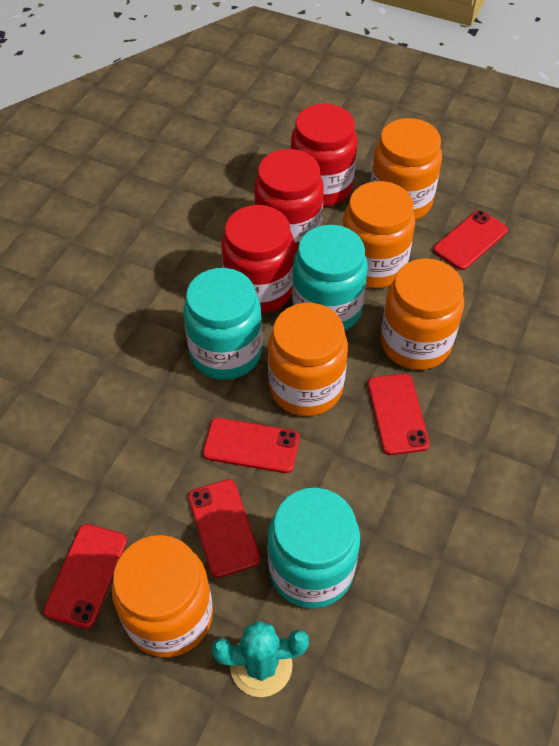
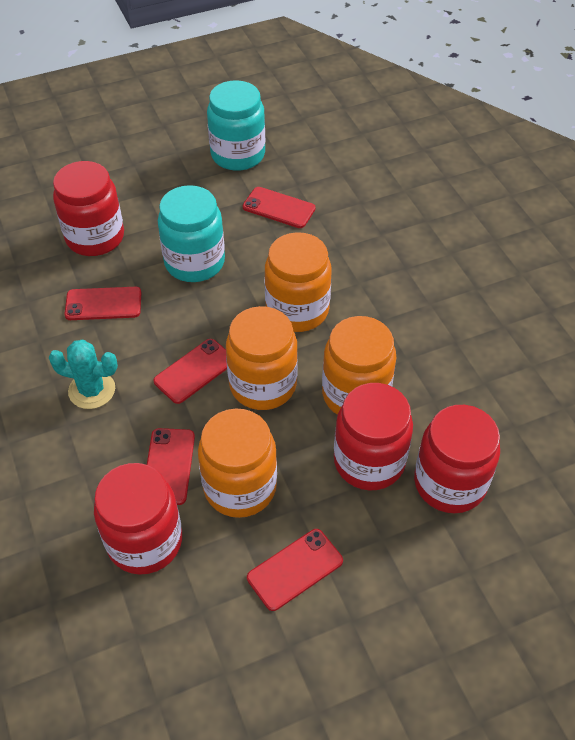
orange jar: 5 -> 4
red jar: 3 -> 4
turquoise jar: 3 -> 2

